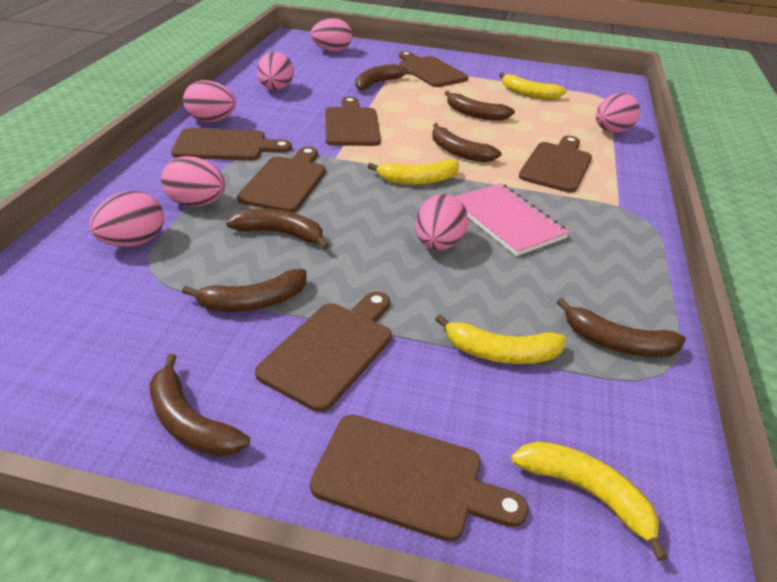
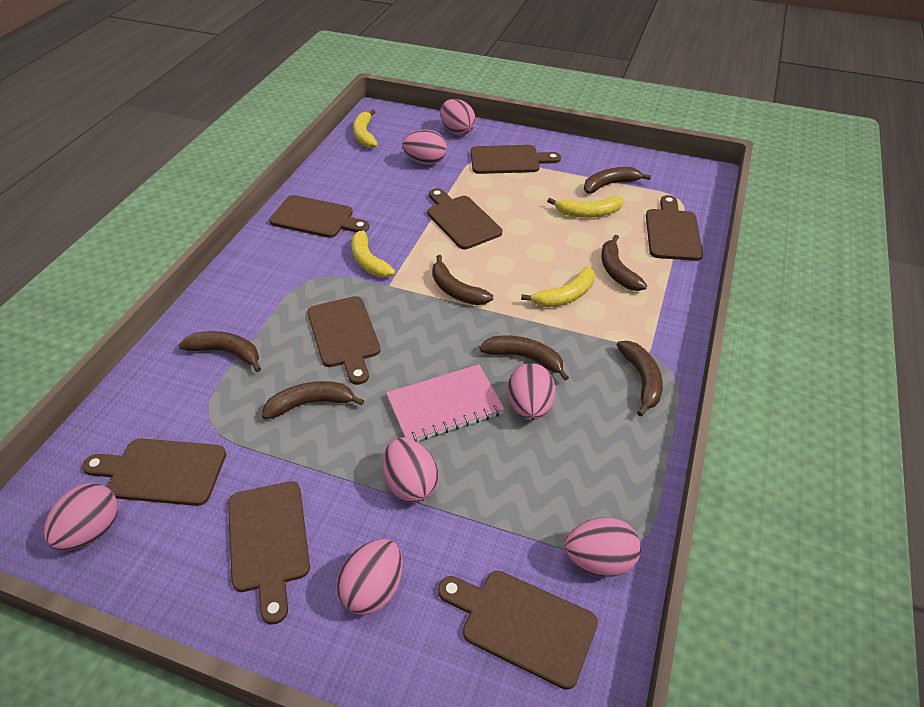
brown cutting board: 7 -> 8

